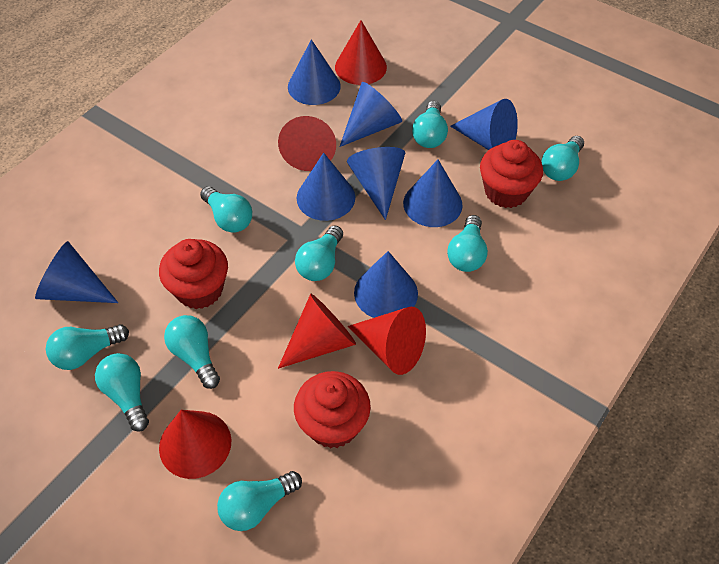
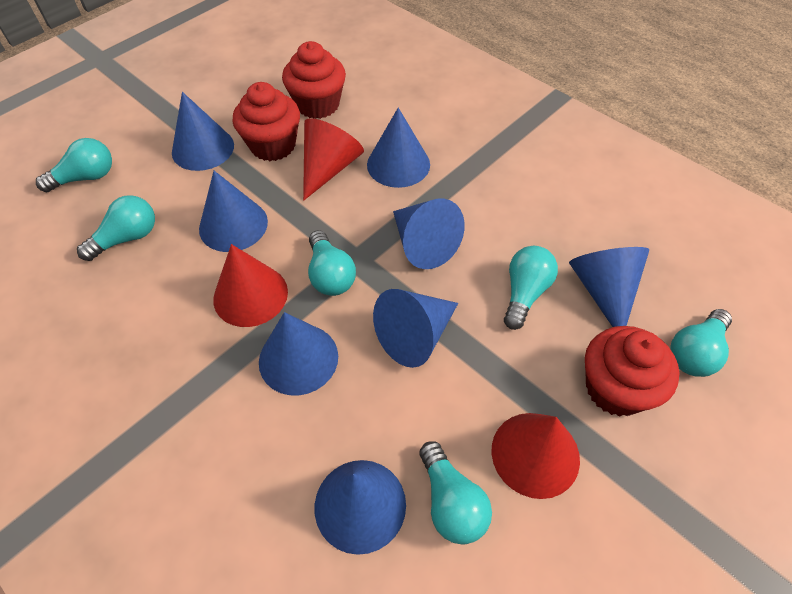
red cone: 5 -> 3
turquoise light bulb: 9 -> 6

